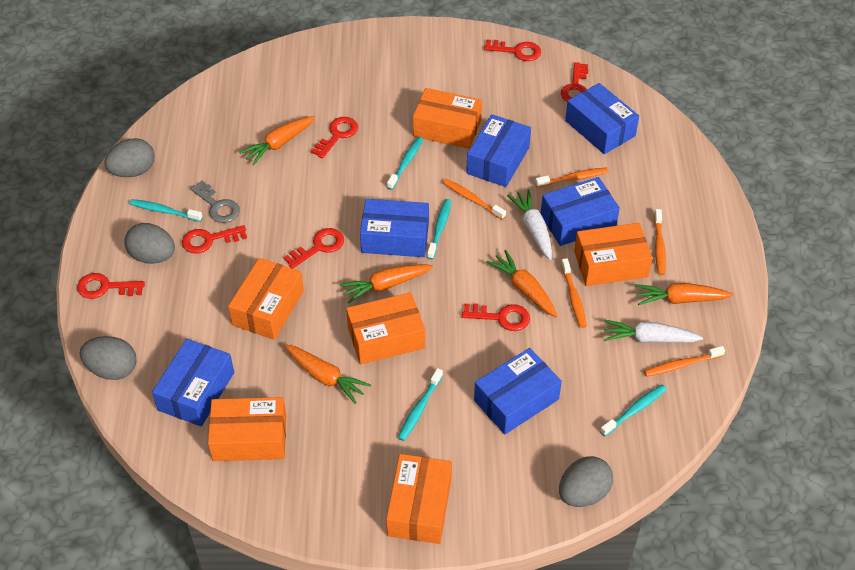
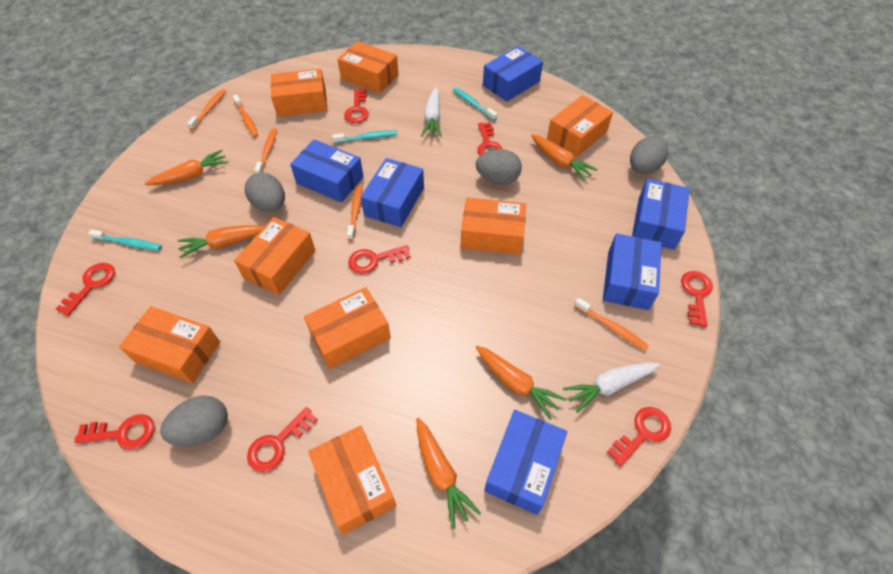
grey key: 1 -> 0
orange box: 6 -> 8
red key: 7 -> 8
turquoise toothbrush: 5 -> 3

